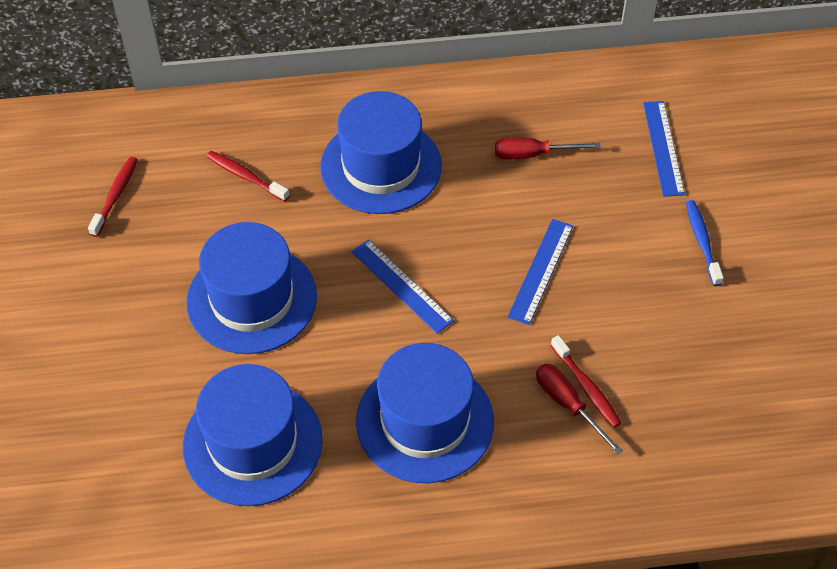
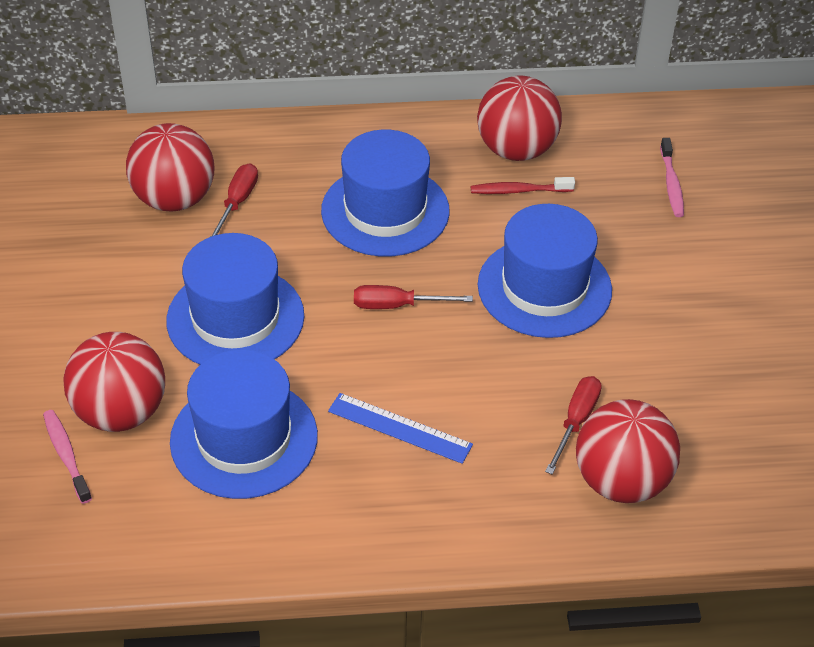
blue ruler: 3 -> 1
blue toothbrush: 1 -> 0
pink toothbrush: 0 -> 2
red ball: 0 -> 4
red screwdriver: 2 -> 3
red toothbrush: 3 -> 1

